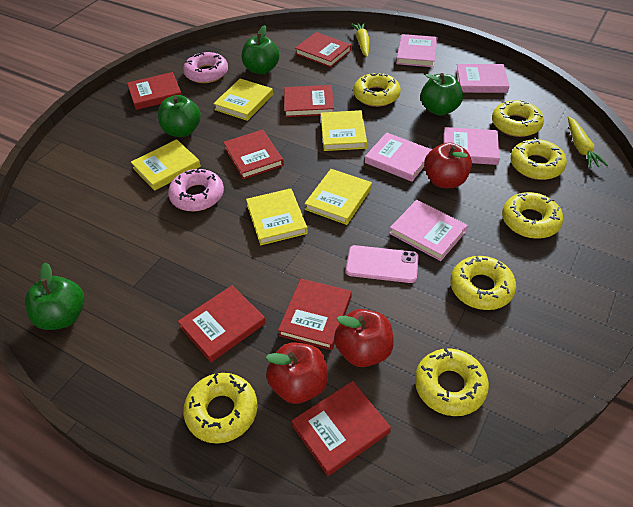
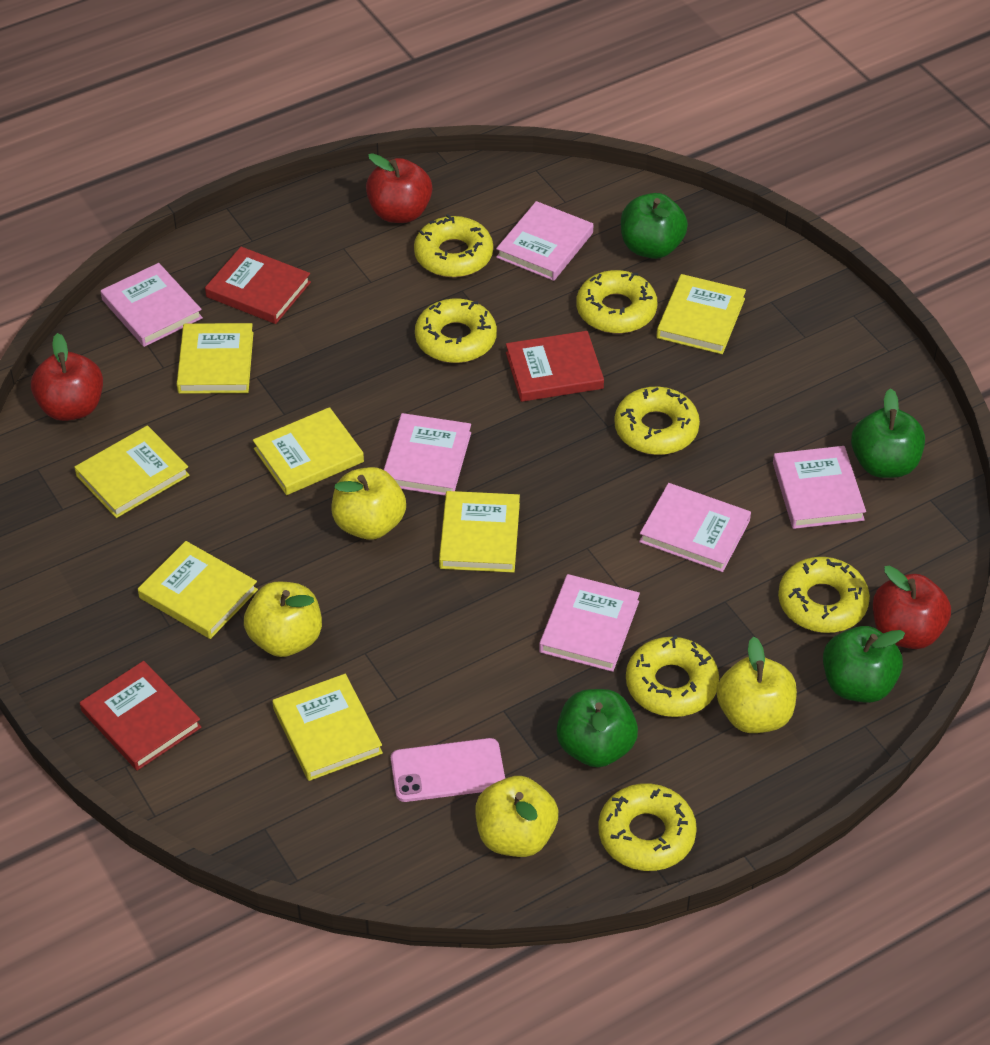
pink book: 5 -> 6
pink donut: 2 -> 0
red book: 7 -> 3
yellow apple: 0 -> 4
yellow book: 5 -> 7
yellow carrot: 2 -> 0

